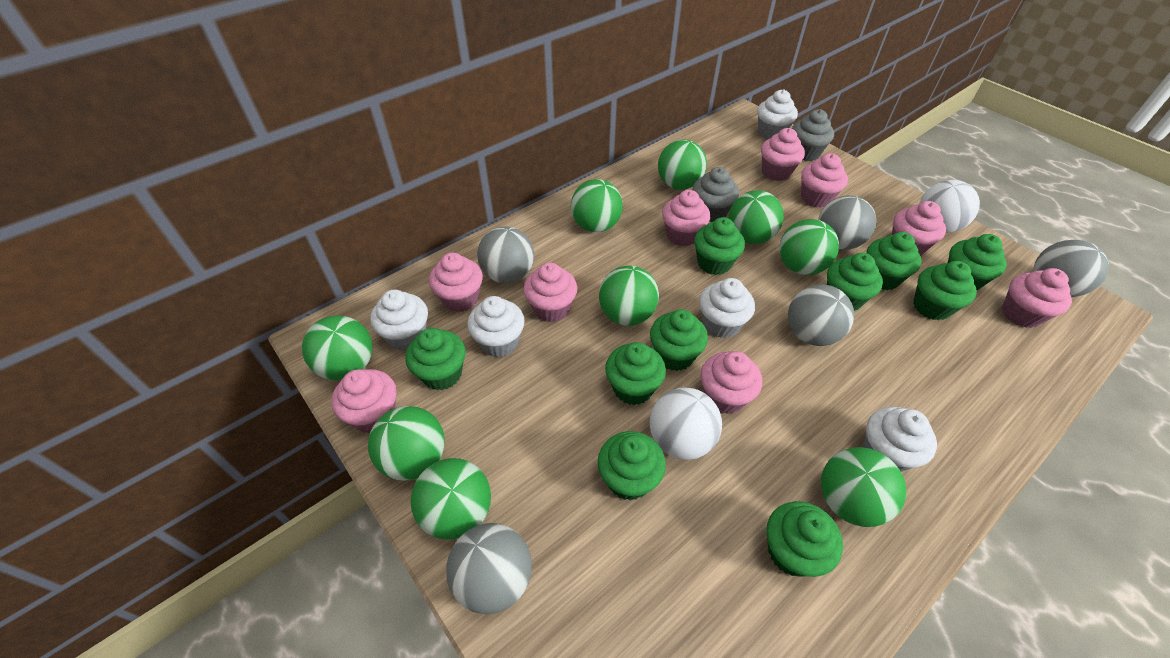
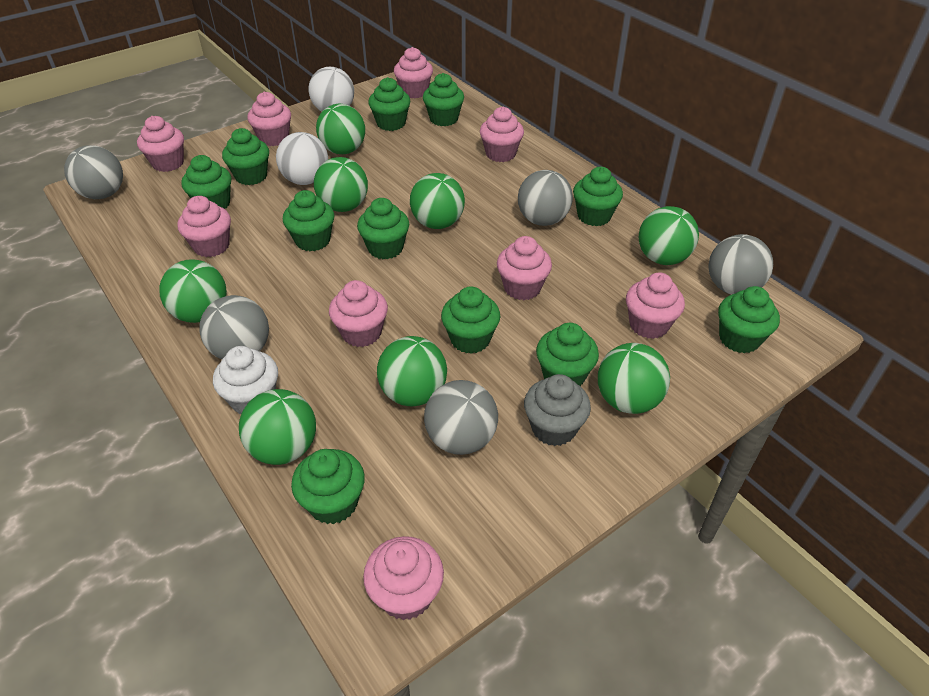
green ball: 9 -> 8
green cupcake: 10 -> 11
grey cupcake: 2 -> 1
white cupcake: 5 -> 1

